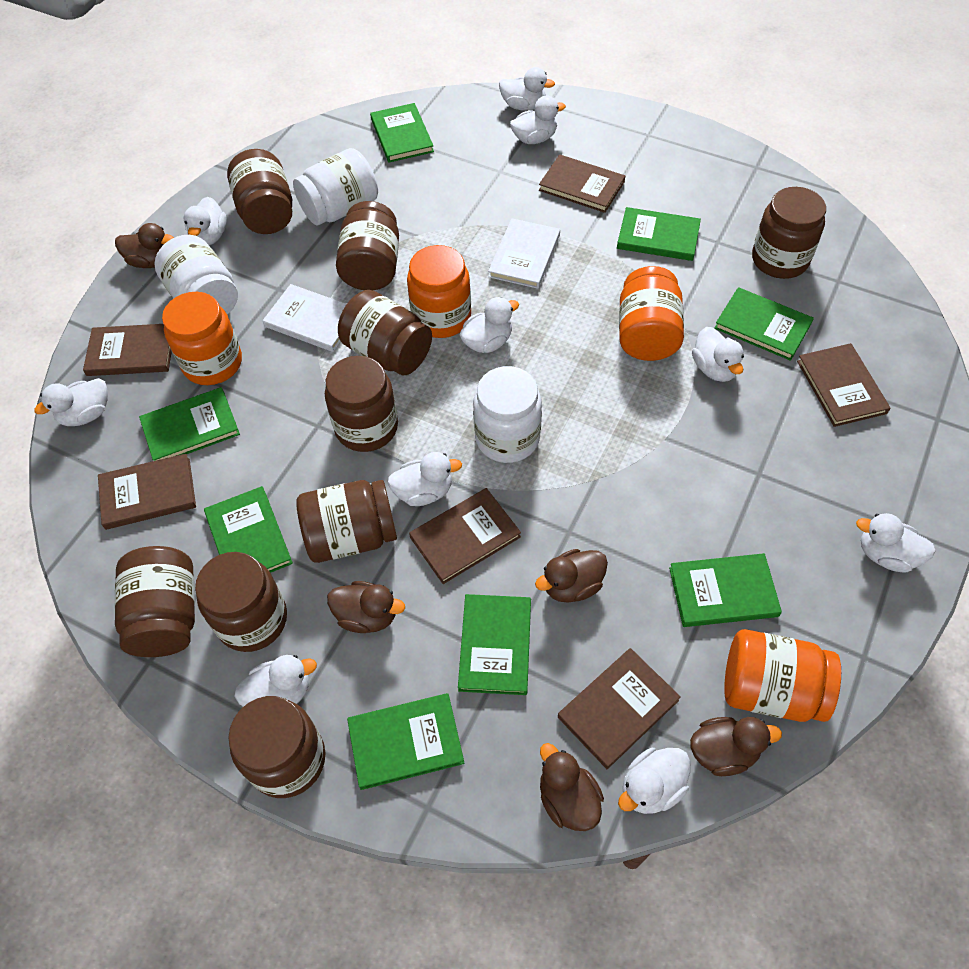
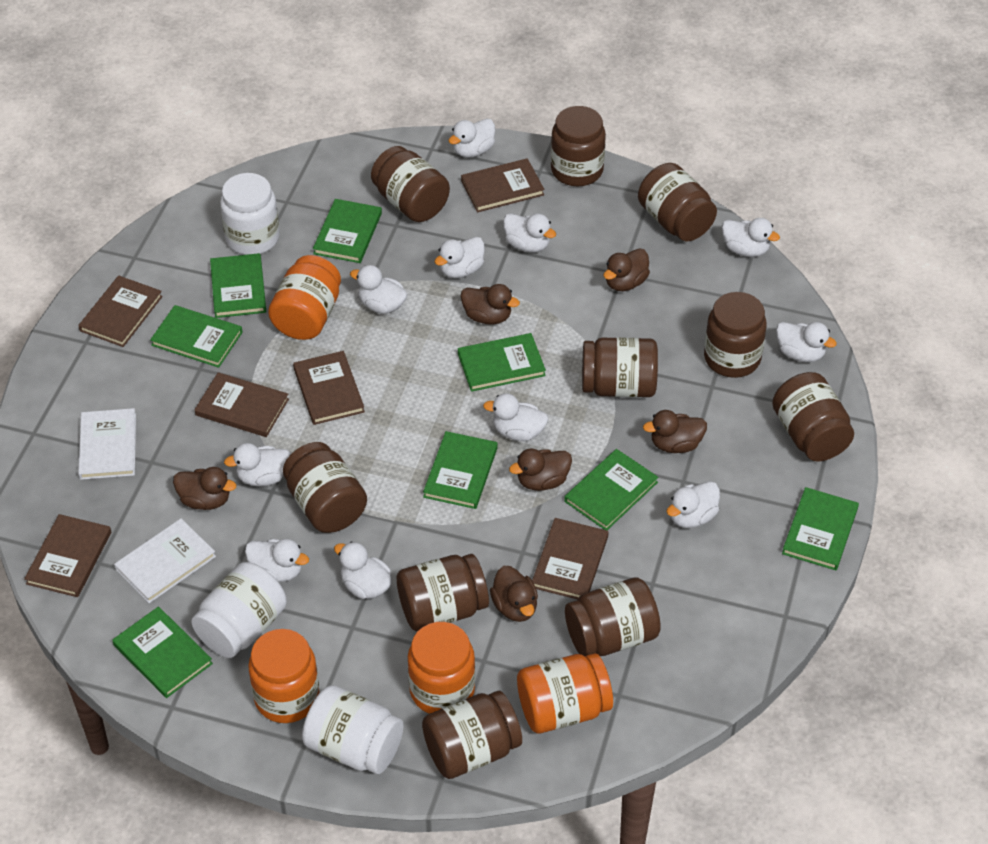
brown duck: 5 -> 6
brown jar: 9 -> 10
white duck: 10 -> 11

